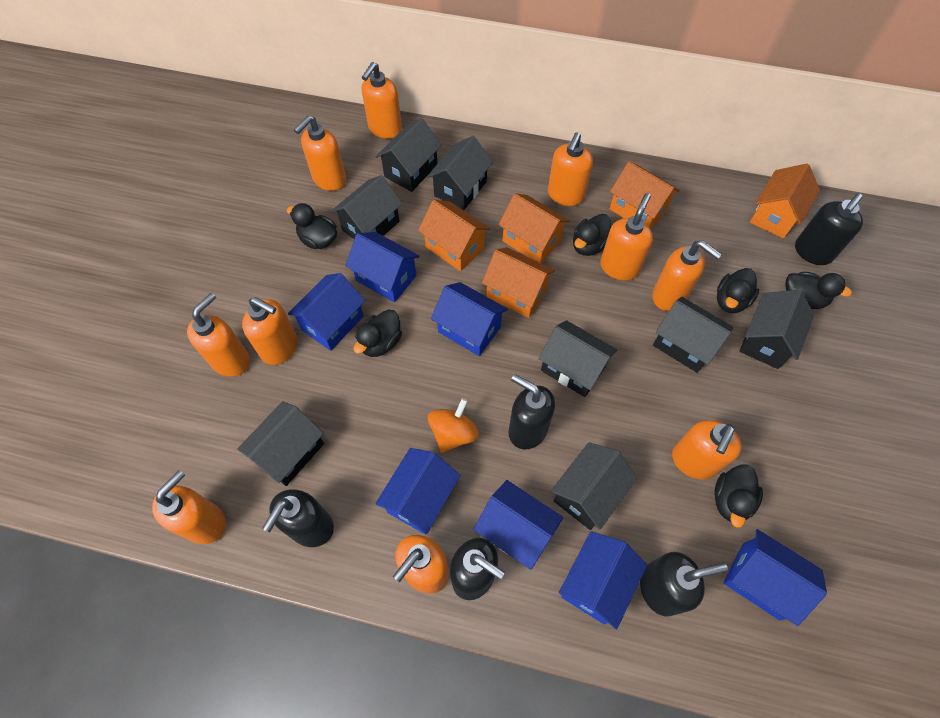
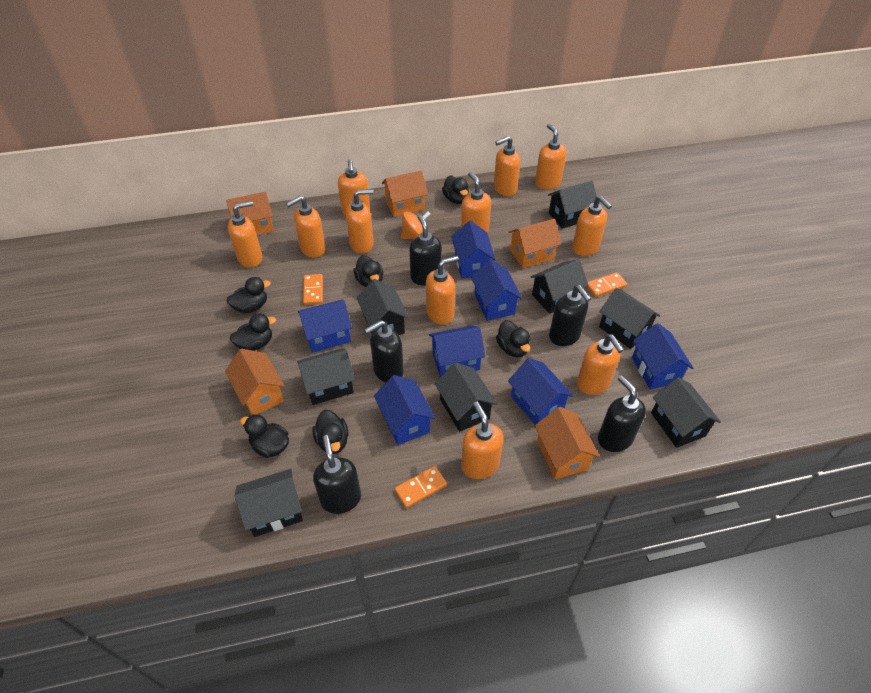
black duck: 6 -> 7
orange domino: 0 -> 3
orange soap dispenser: 10 -> 11

